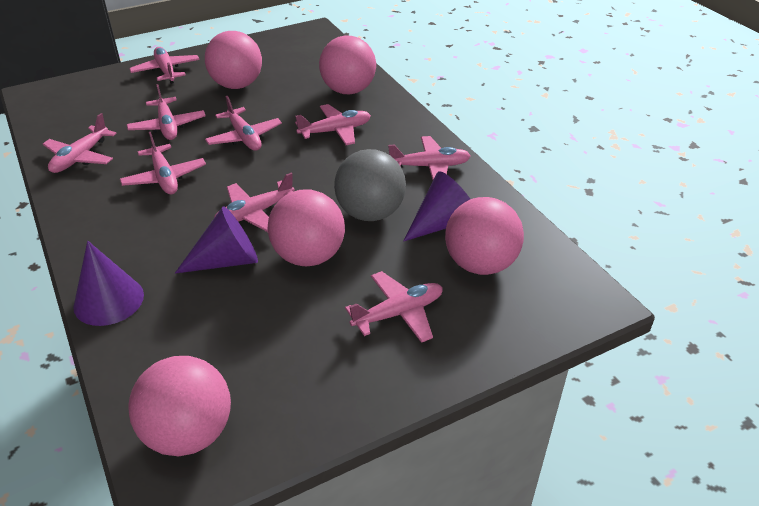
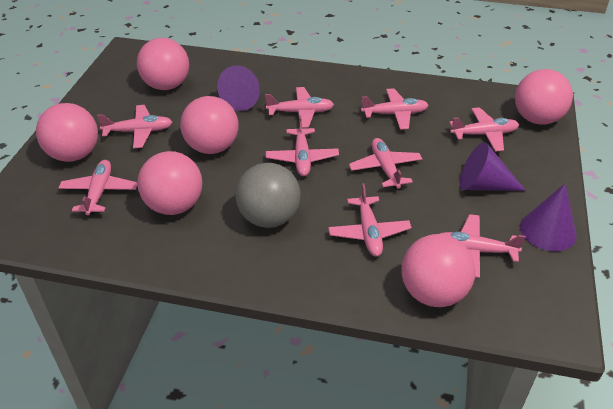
pink ball: 5 -> 6

